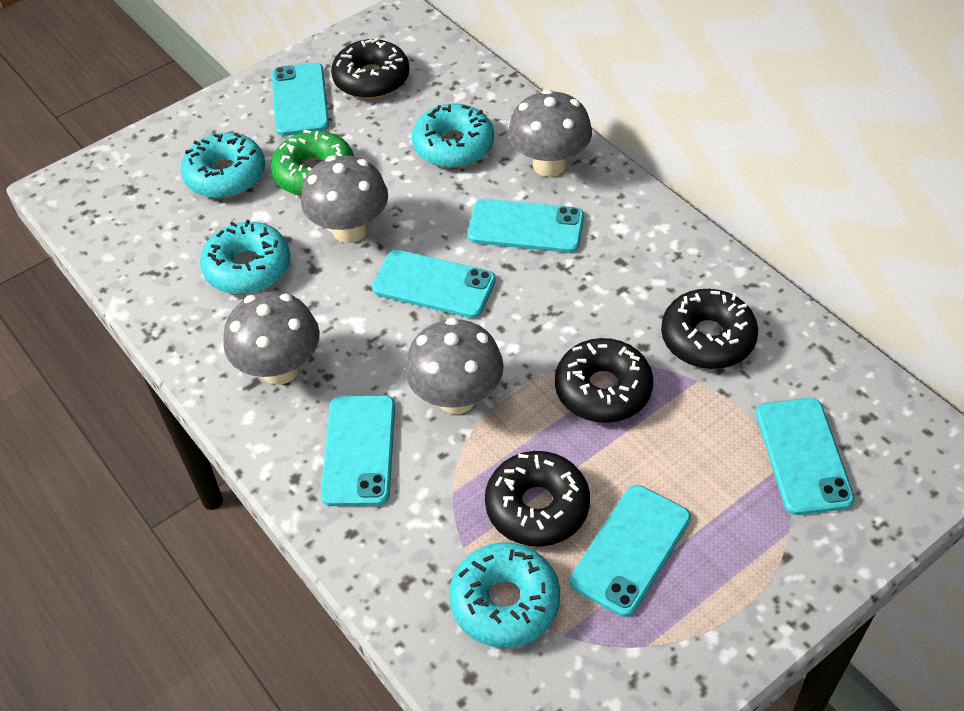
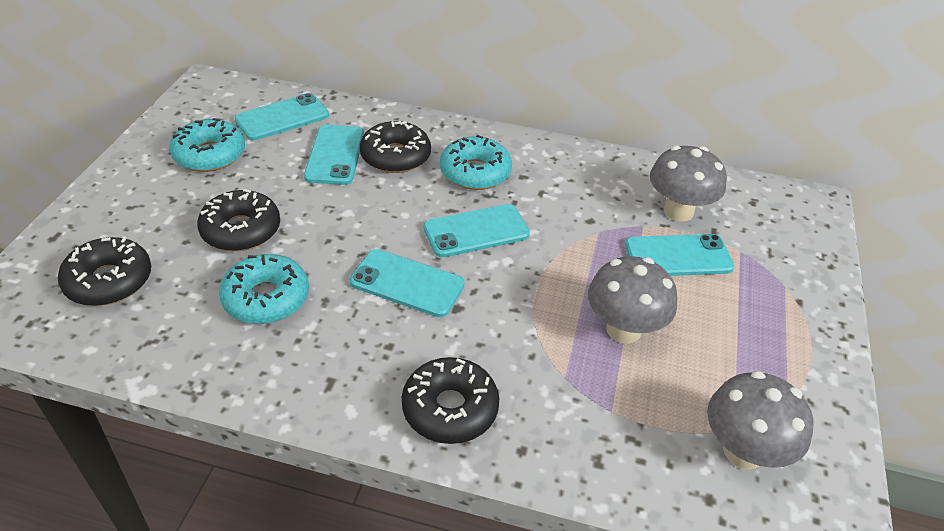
green donut: 1 -> 0
grey mushroom: 4 -> 3
turquoise donut: 4 -> 3
turquoise phone: 6 -> 5

